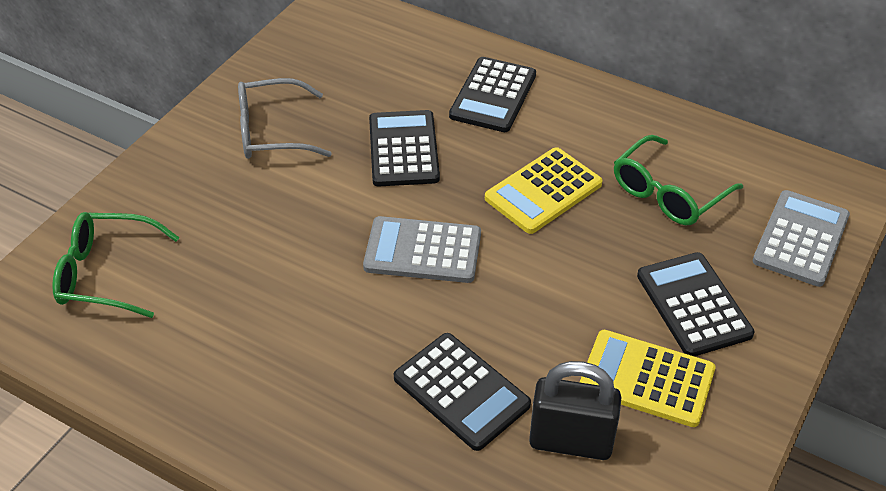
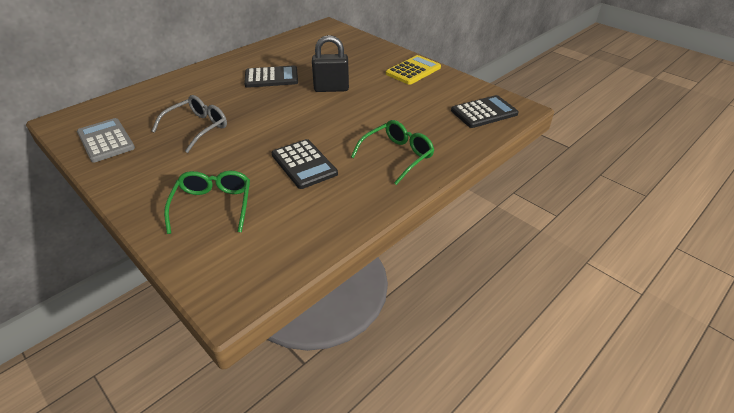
black calculator: 4 -> 3
grey calculator: 2 -> 1
yellow calculator: 2 -> 1

